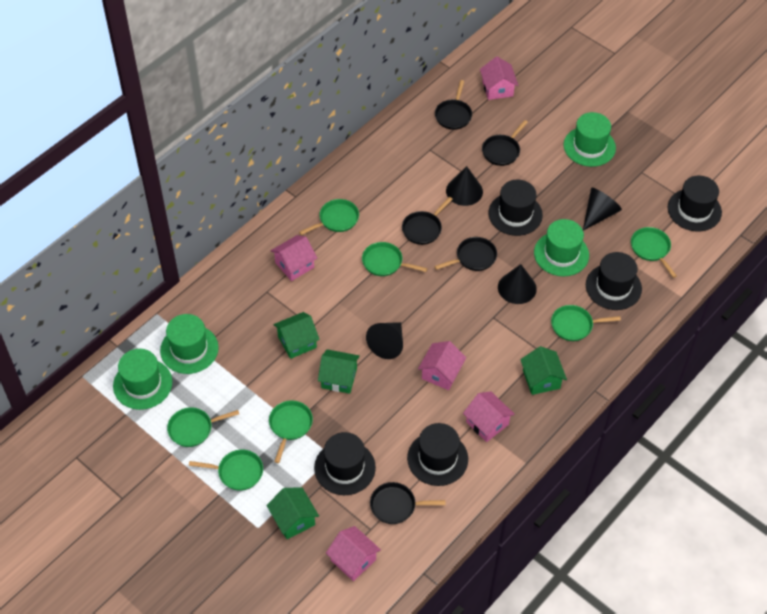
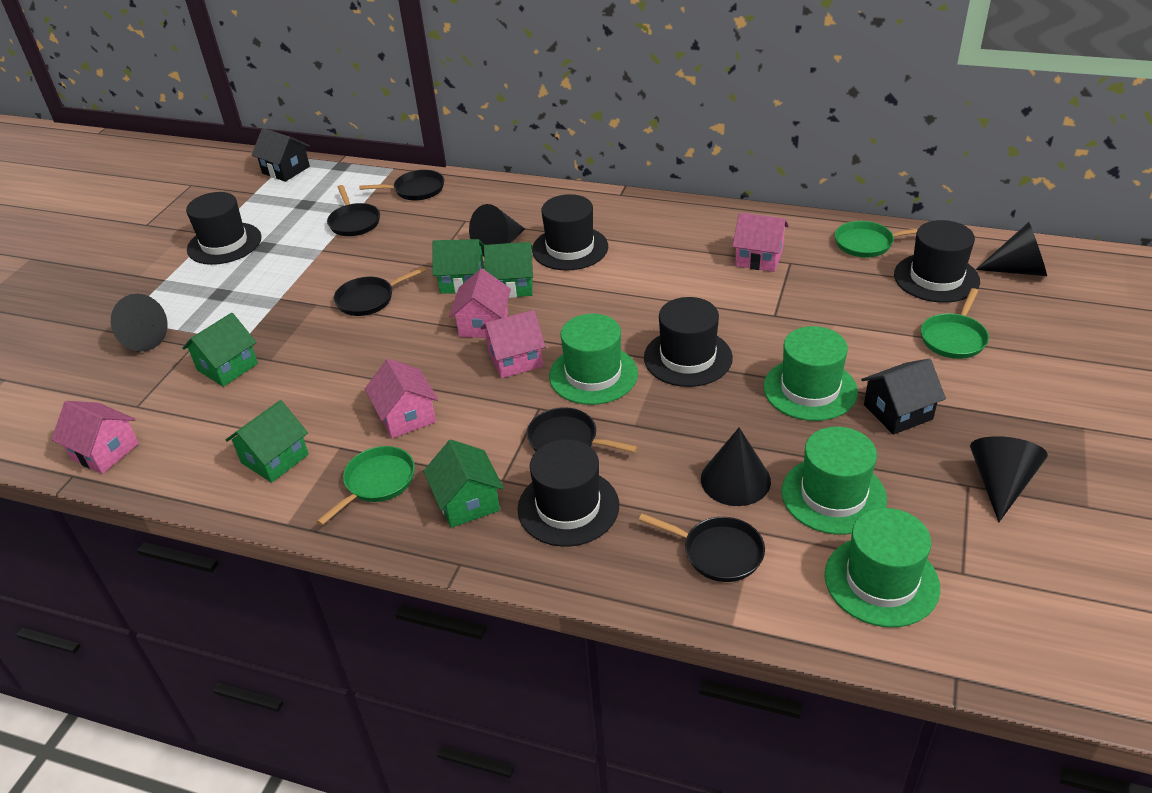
black cone: 4 -> 5
black house: 0 -> 2
green house: 4 -> 5
green pan: 7 -> 3

